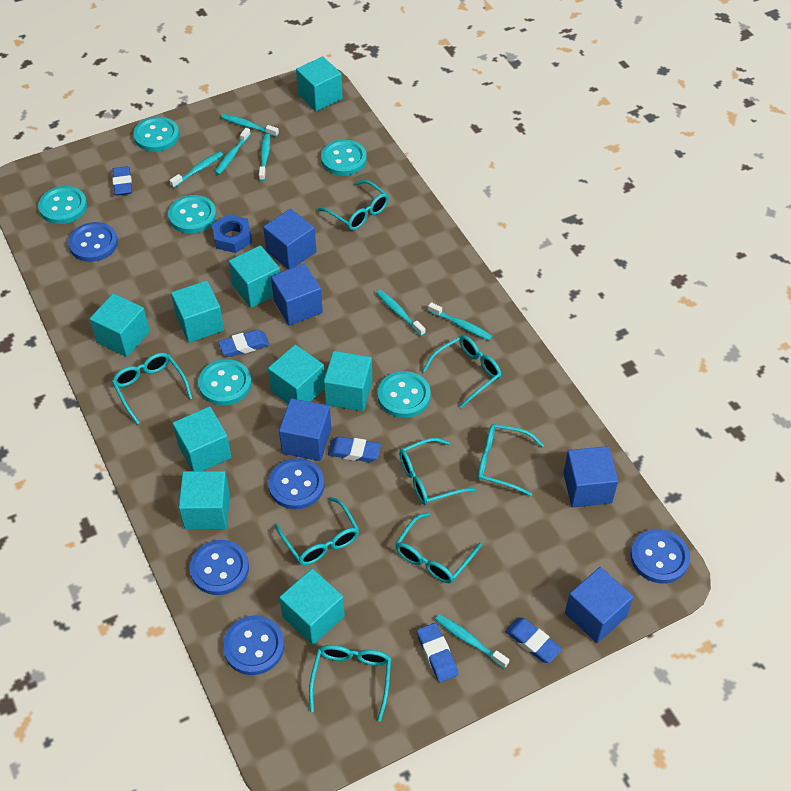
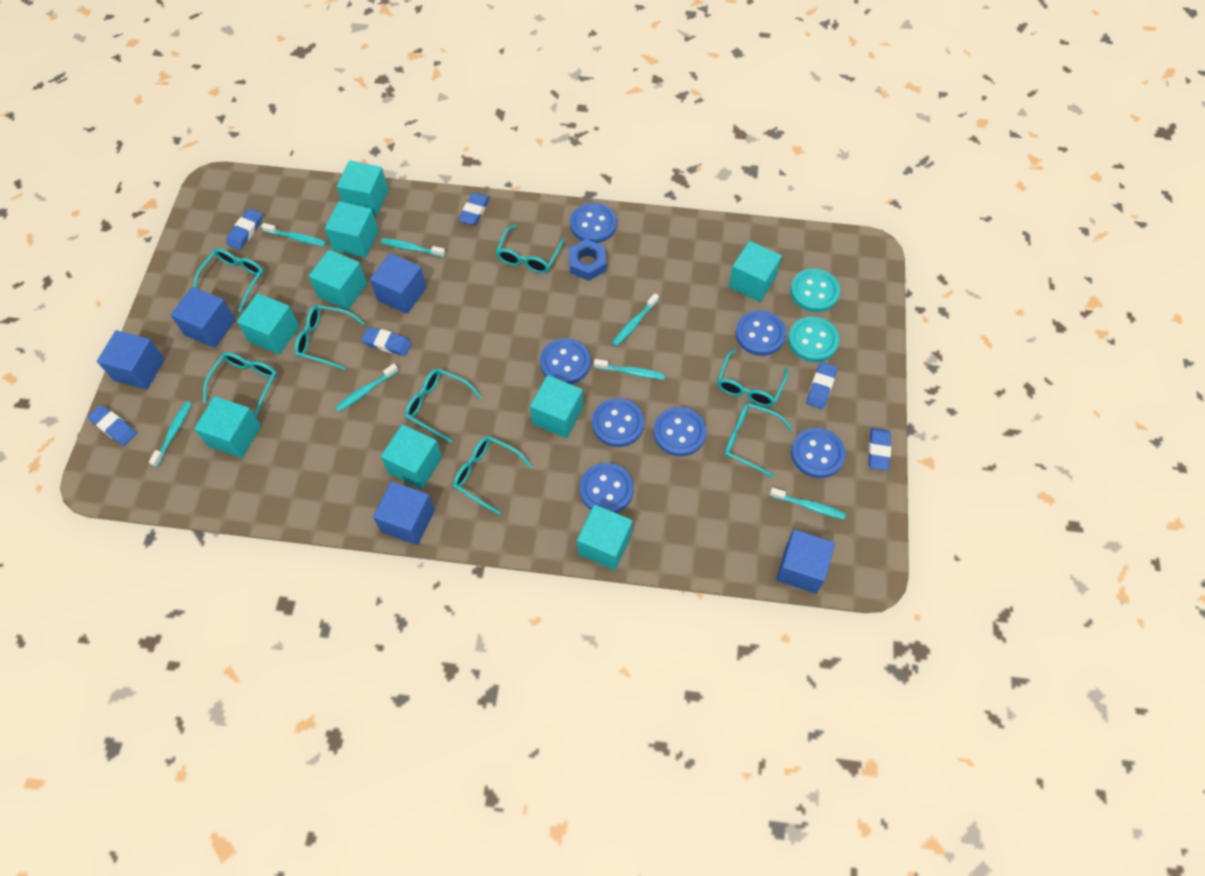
blue button: 5 -> 7
blue eraser: 5 -> 6
turquoise button: 6 -> 2

